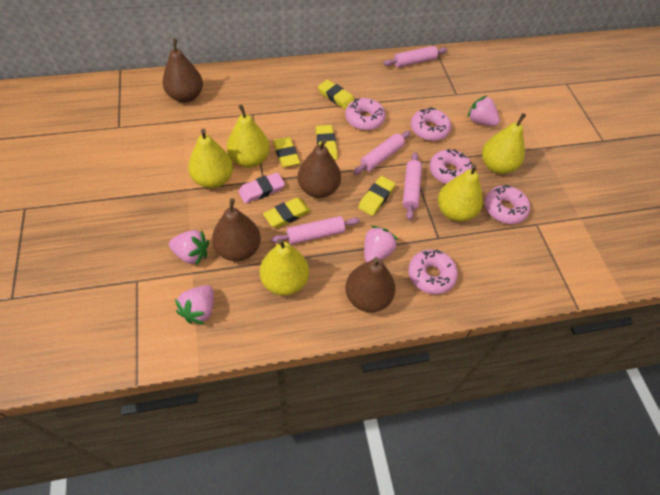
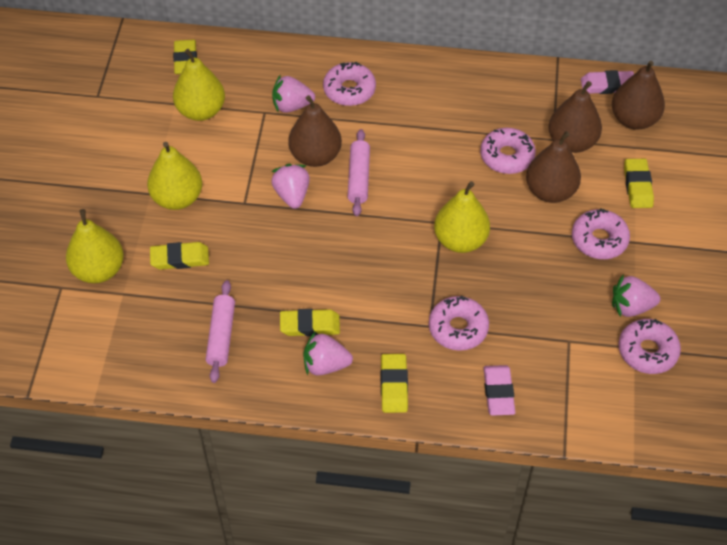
pink eraser: 1 -> 2
pink rolling pin: 4 -> 2
yellow pear: 5 -> 4

